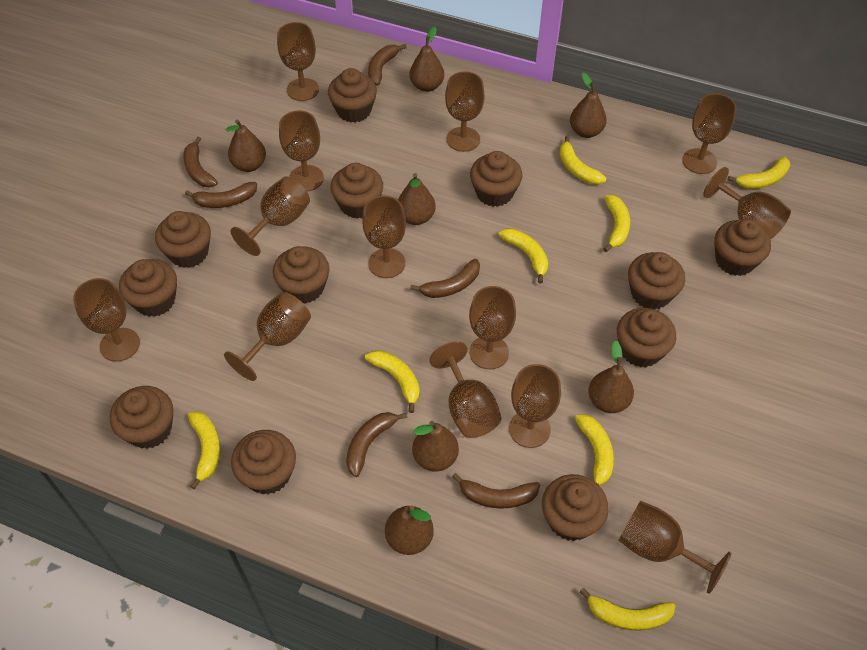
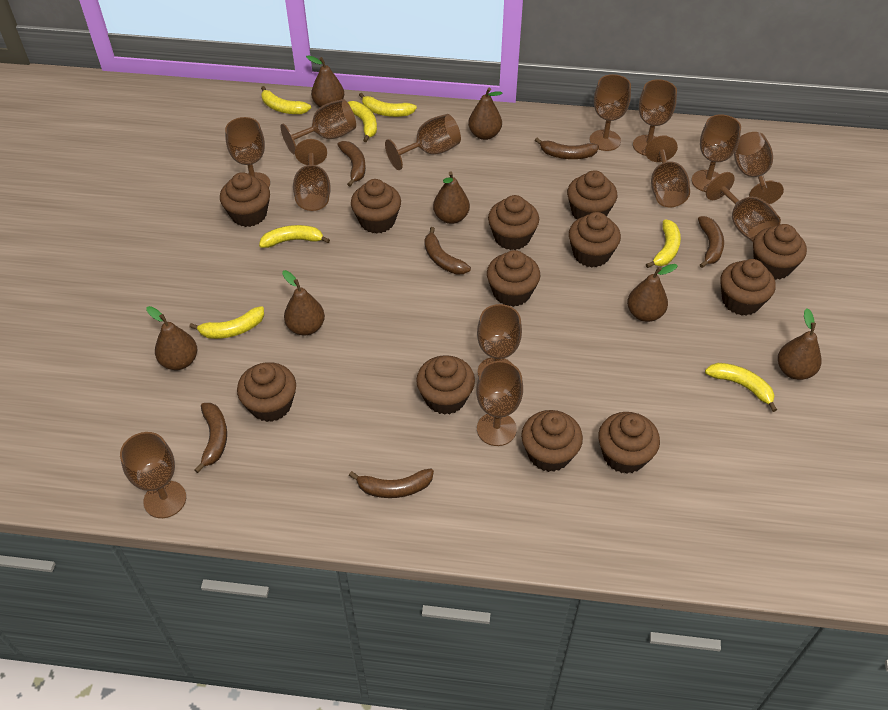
yellow banana: 8 -> 7

